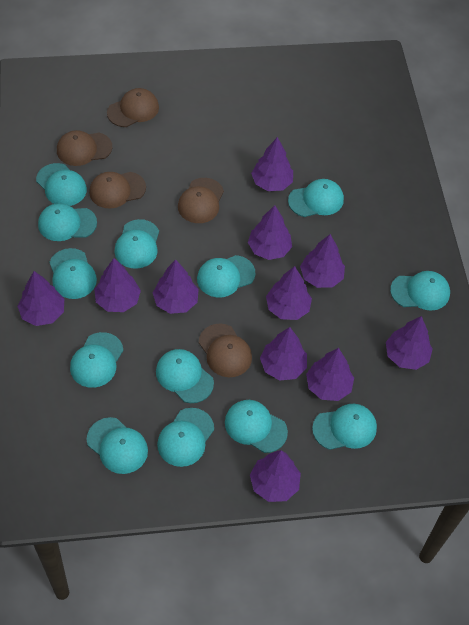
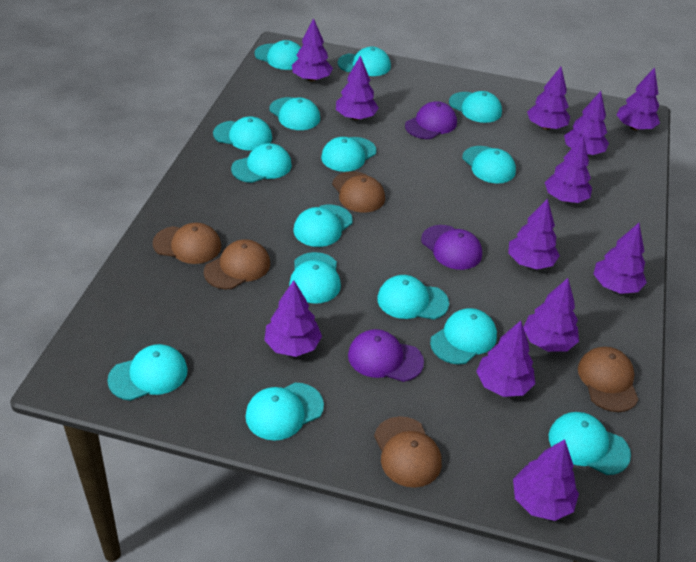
purple cap: 0 -> 3
purple tree: 11 -> 12
turquoise cap: 13 -> 15

